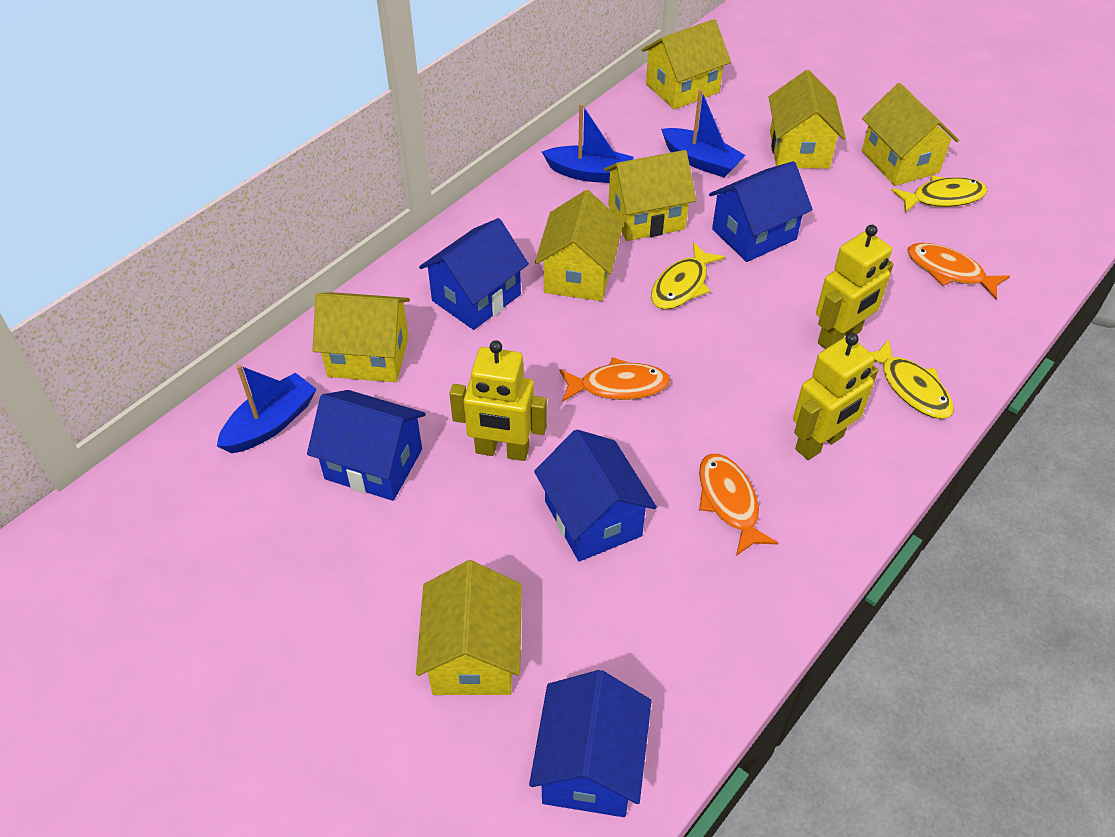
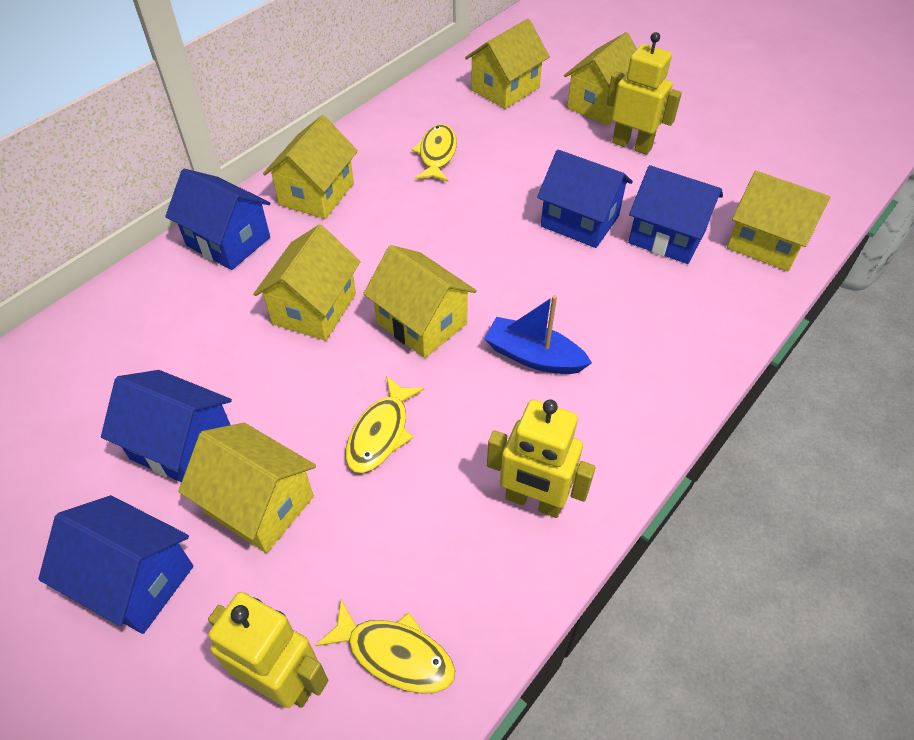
blue boat: 3 -> 1
orange fish: 3 -> 0

